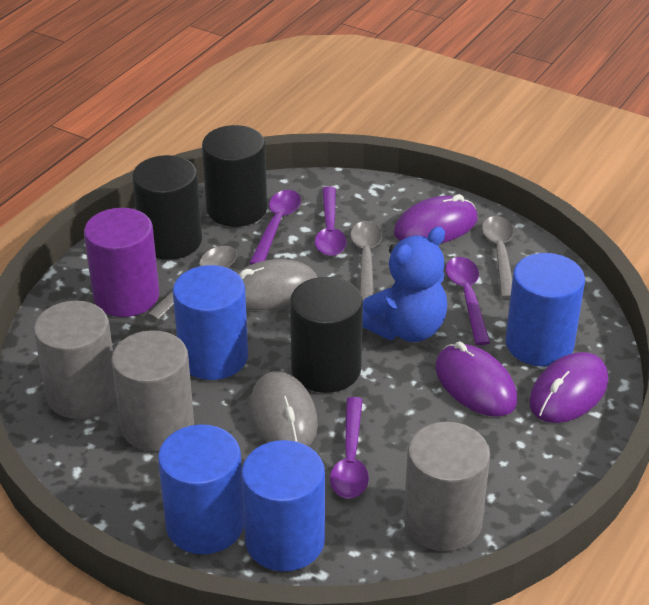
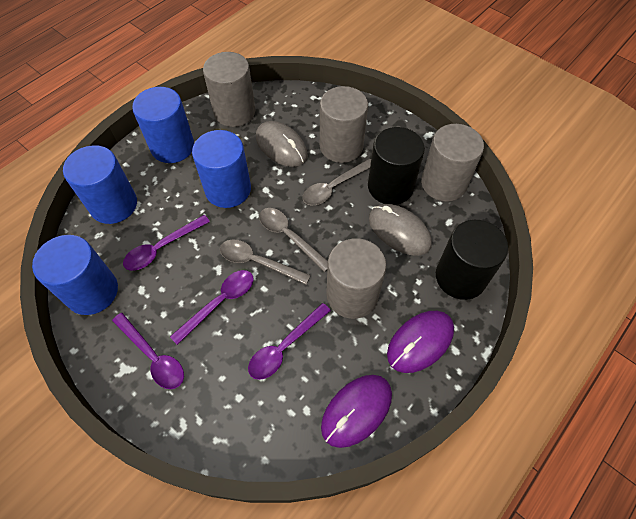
black cylinder: 3 -> 2
blue teddy bear: 1 -> 0
grey cylinder: 3 -> 4
purple cylinder: 1 -> 0
purple mouse: 3 -> 2

